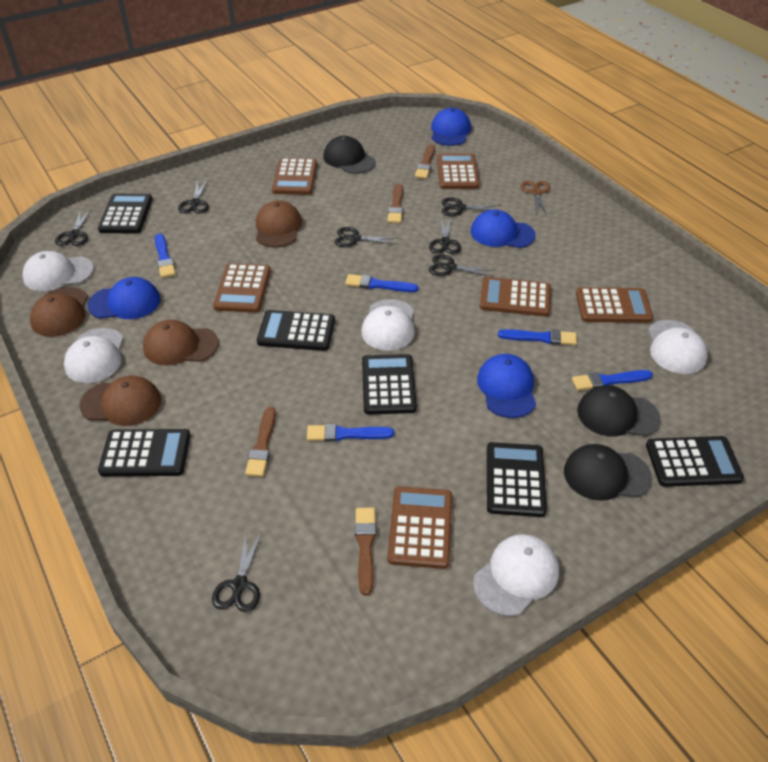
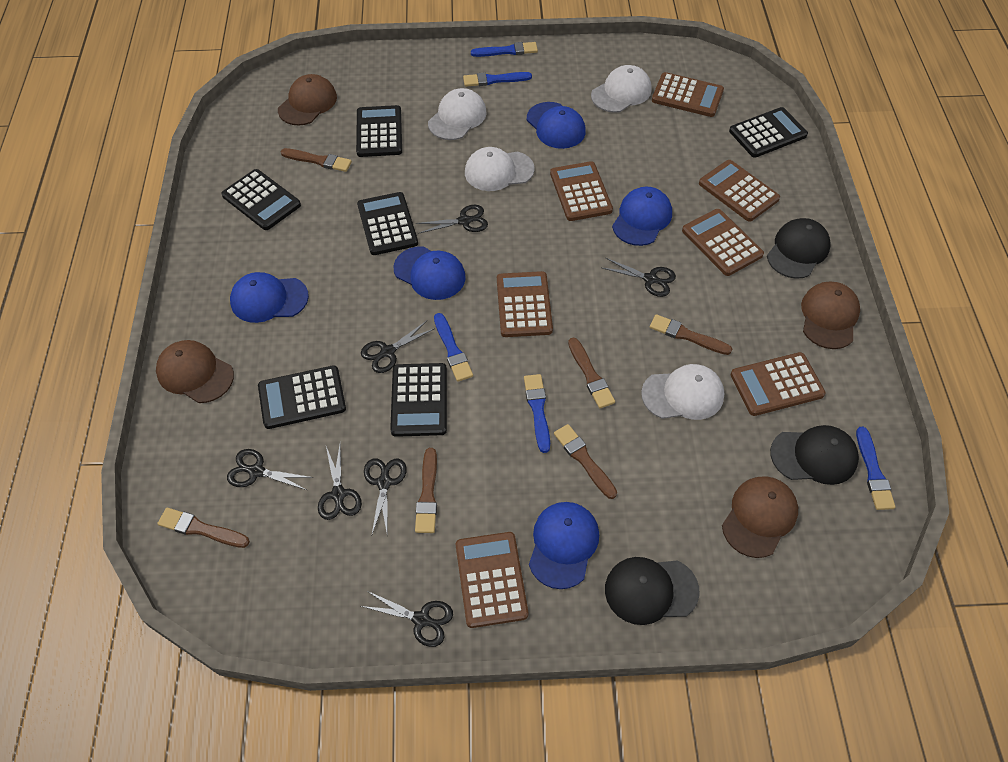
blue cap: 4 -> 5
brown brush: 4 -> 6
brown calculator: 6 -> 7
brown scissors: 1 -> 0
white cap: 5 -> 4

